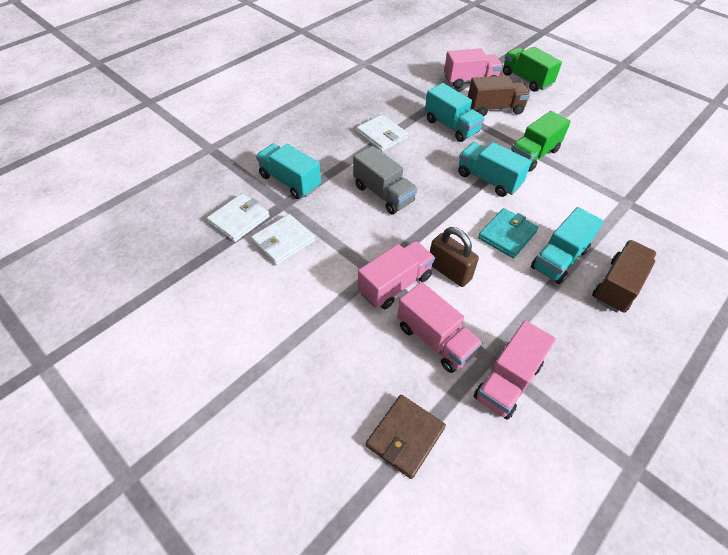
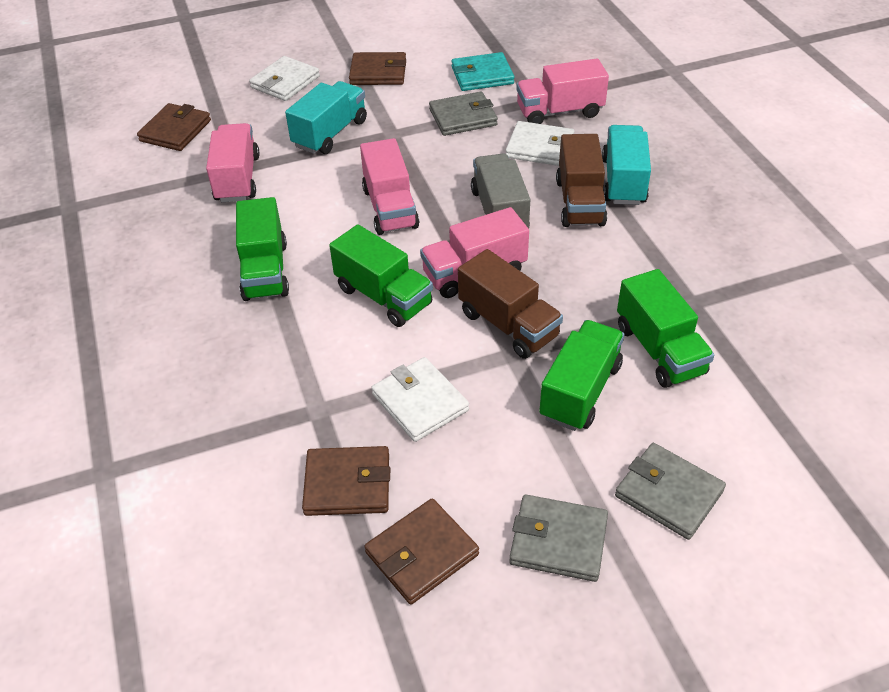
brown padlock: 1 -> 0
brown wallet: 1 -> 4
green truck: 2 -> 4
grey wallet: 0 -> 3
turquoise truck: 4 -> 2

